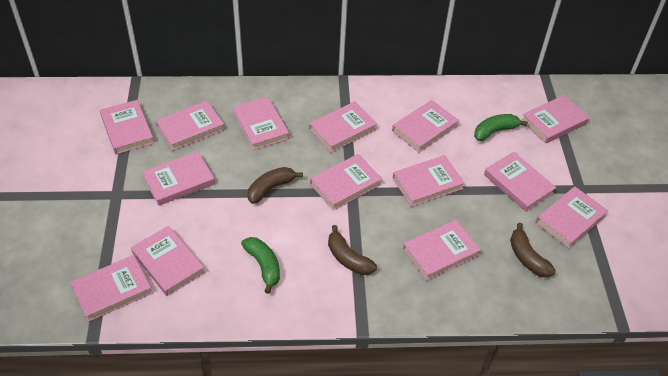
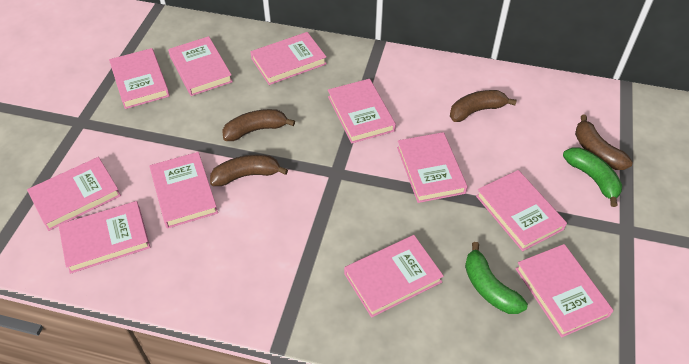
brown banana: 3 -> 4
pink book: 14 -> 11

